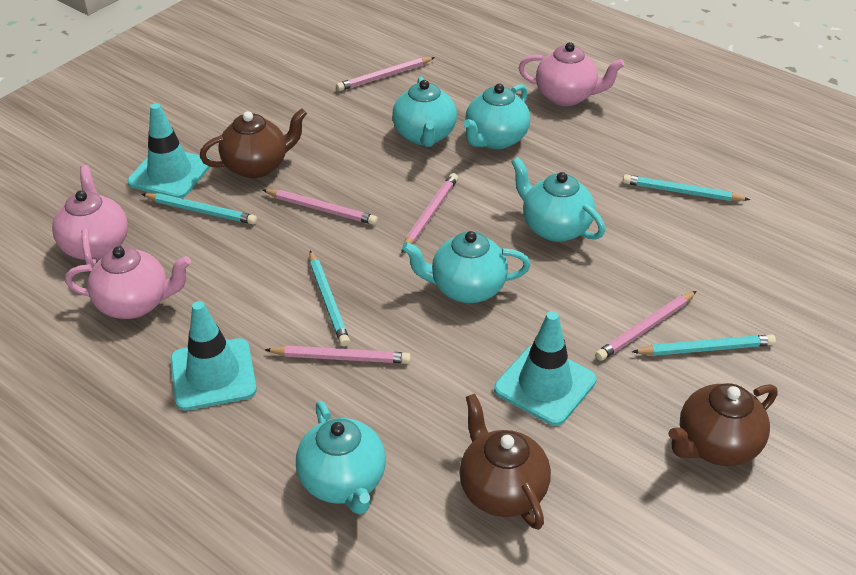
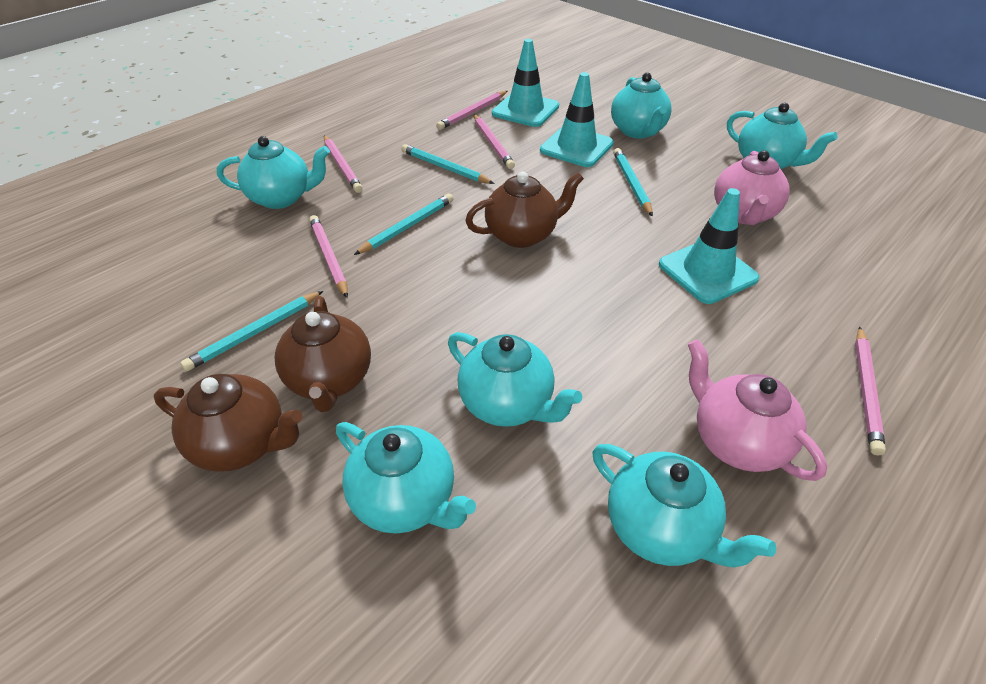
pink teapot: 3 -> 2
turquoise teapot: 5 -> 6

